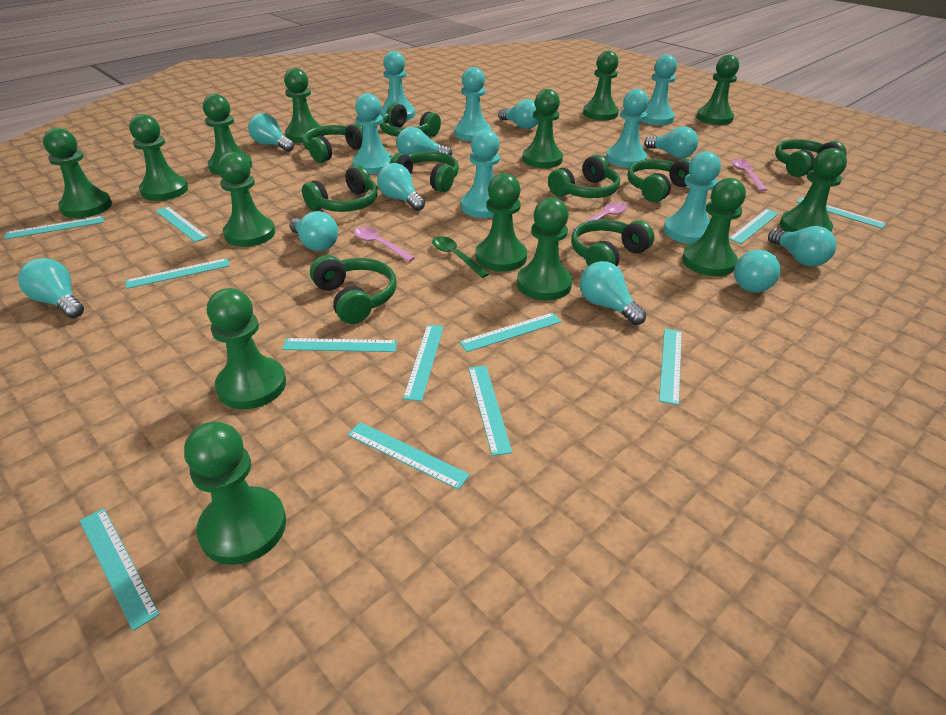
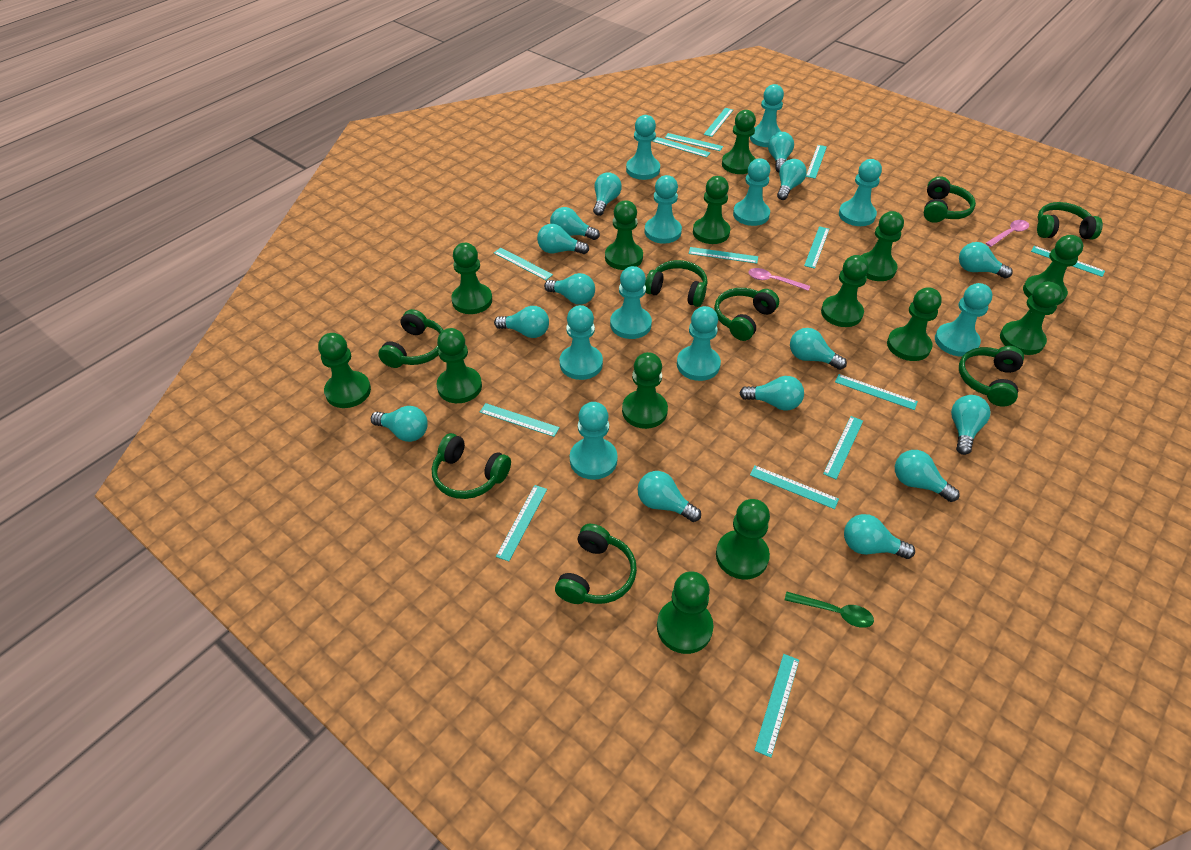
green headphones: 9 -> 8
pink spoon: 3 -> 2
turquoise light bulb: 10 -> 15
turquoise pawn: 7 -> 10
turquoise ruler: 12 -> 14

